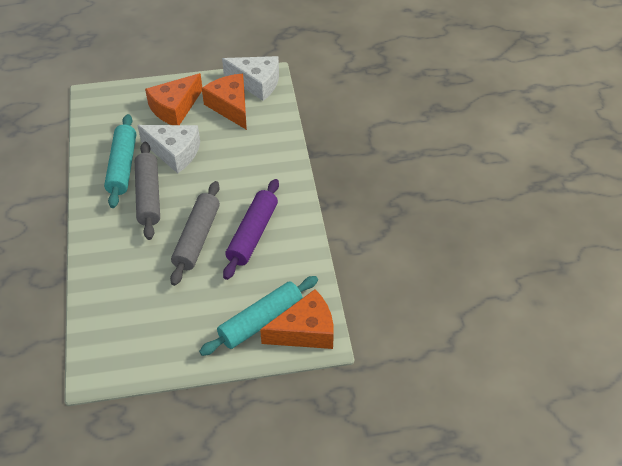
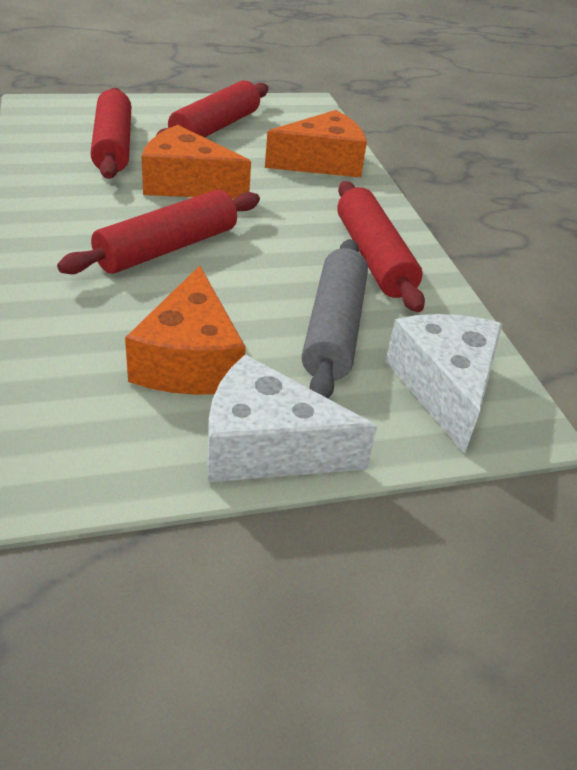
grey rolling pin: 2 -> 1
purple rolling pin: 1 -> 0
red rolling pin: 0 -> 4
turquoise rolling pin: 2 -> 0

